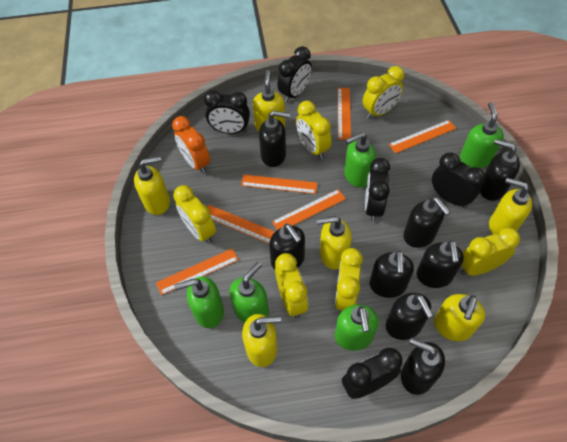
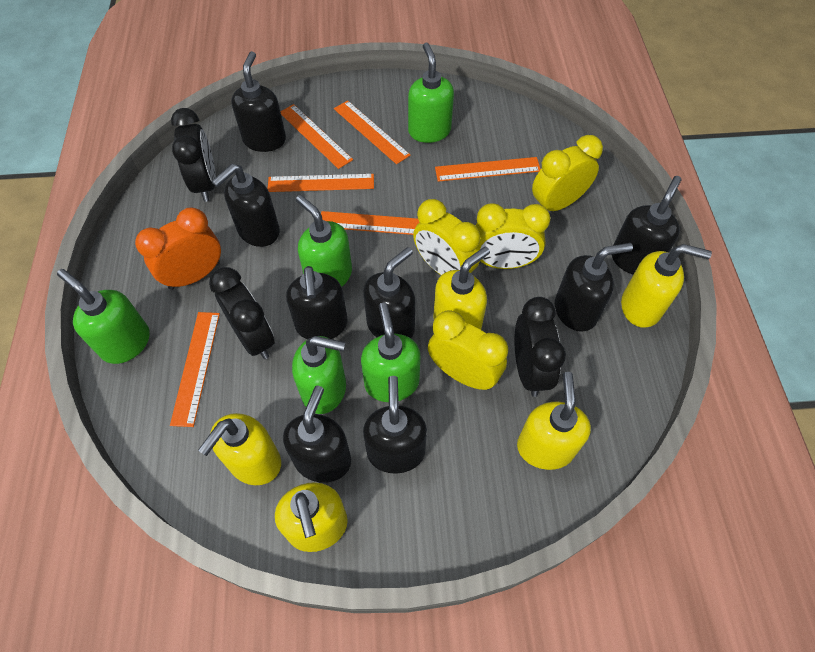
black clock: 5 -> 3
yellow clock: 6 -> 4
yellow soap dispenser: 6 -> 5

